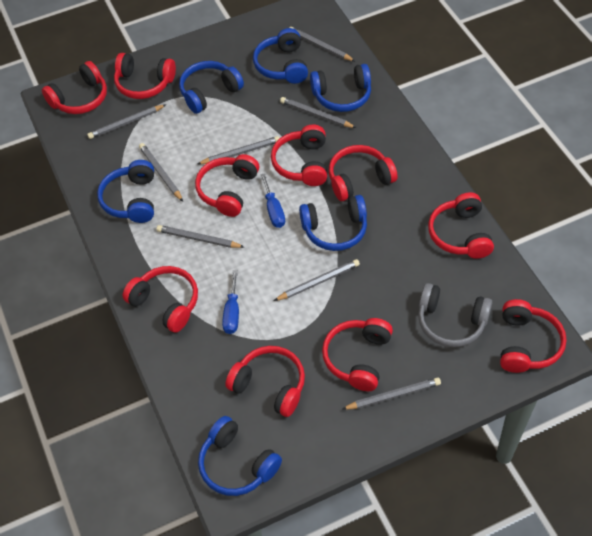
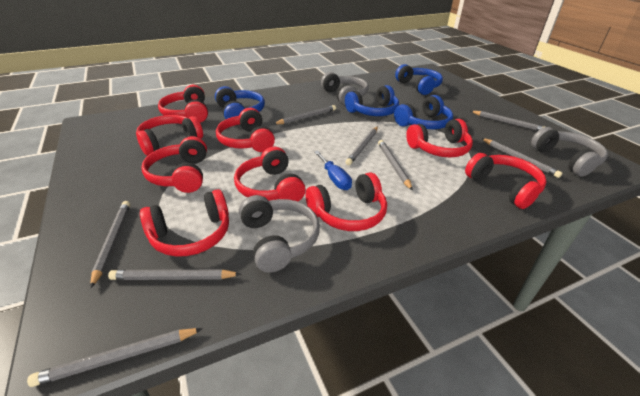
blue headphones: 6 -> 4
blue screwdriver: 2 -> 1
grey headphones: 1 -> 3
red headphones: 10 -> 9

